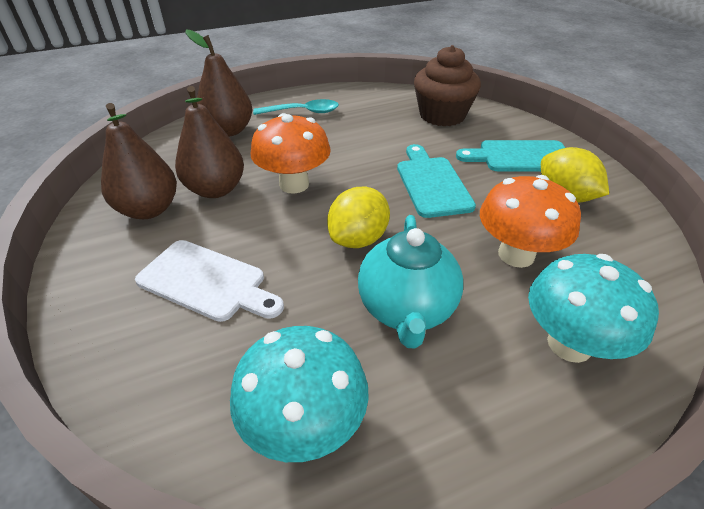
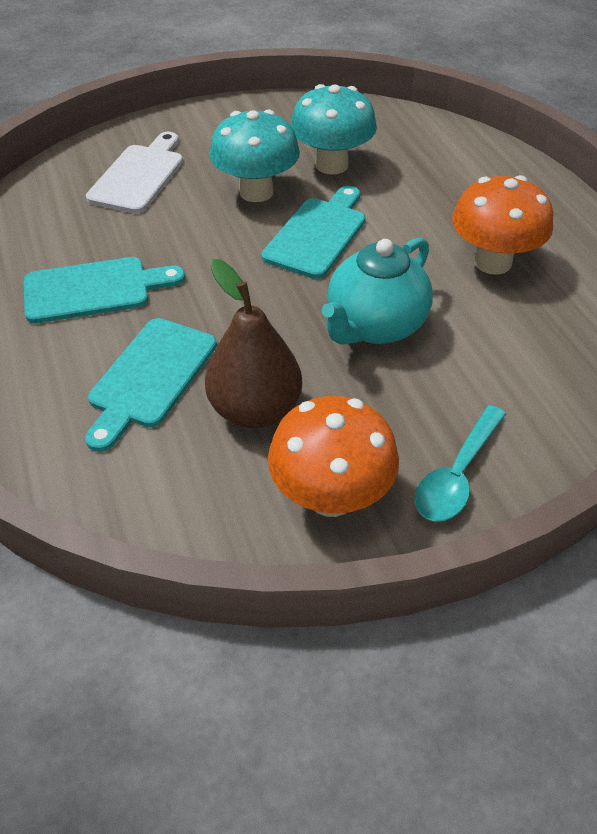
brown cupcake: 1 -> 0
brown pear: 3 -> 1
turquoise cutting board: 2 -> 3
yellow lemon: 2 -> 0

